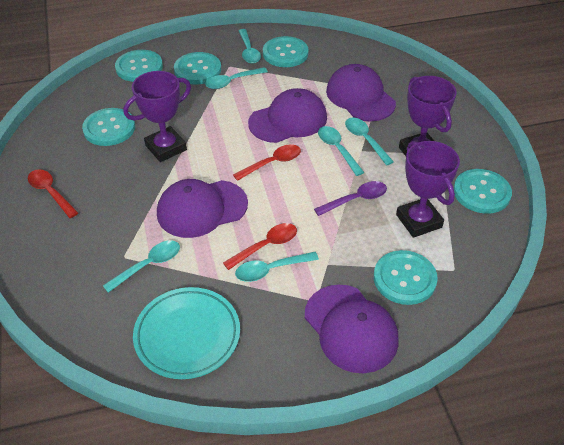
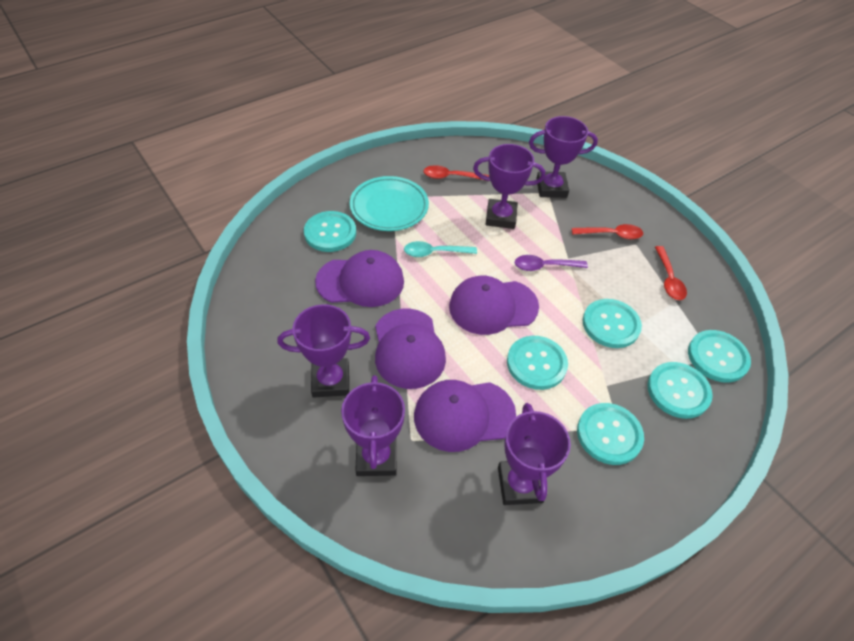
purple trophy: 3 -> 5
turquoise spoon: 6 -> 1

